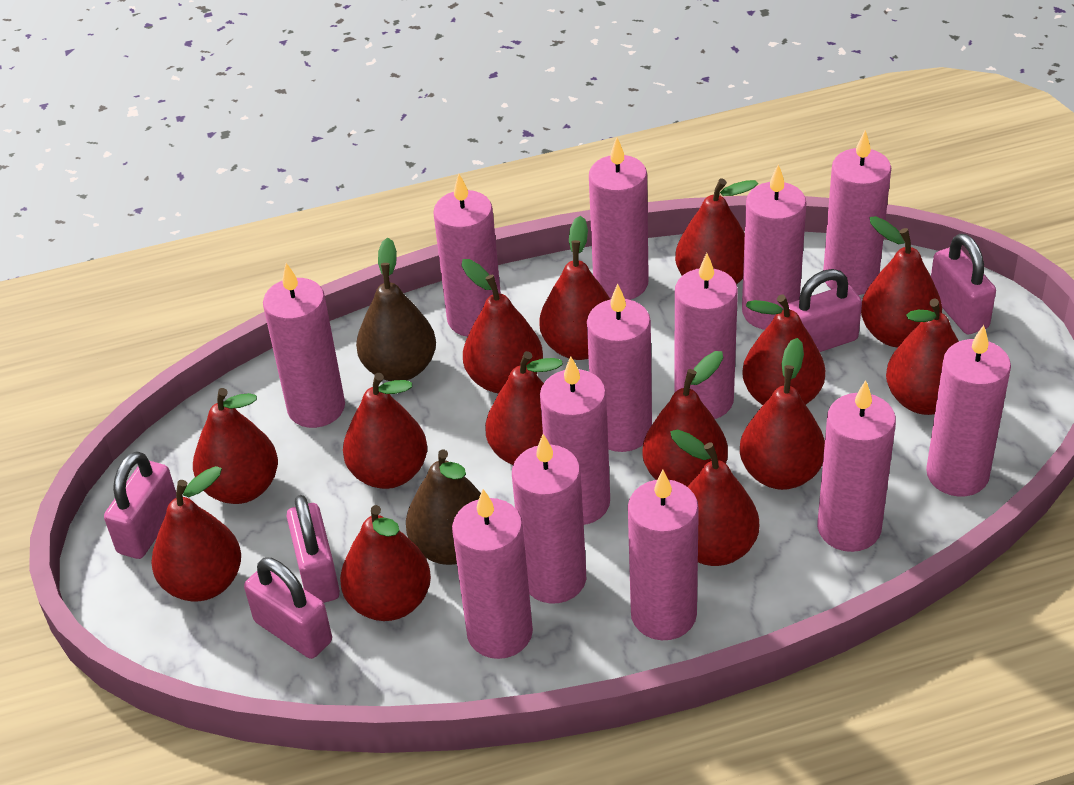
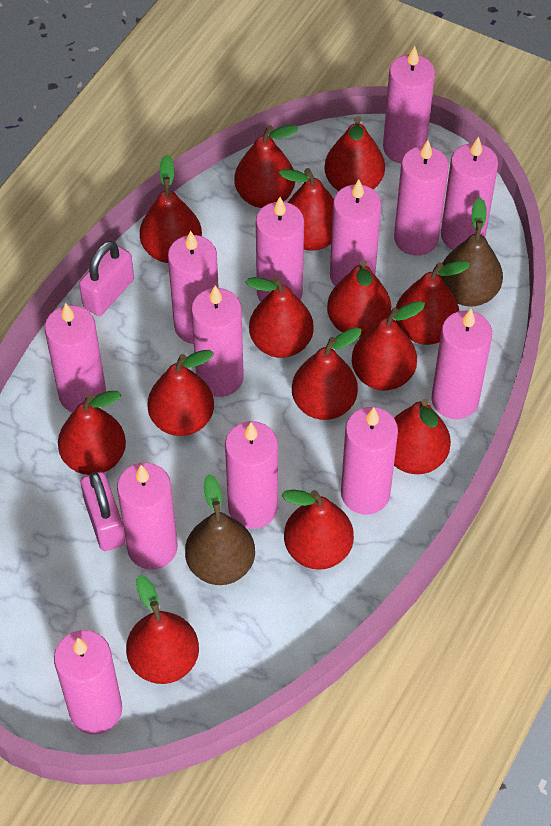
pink padlock: 5 -> 2

